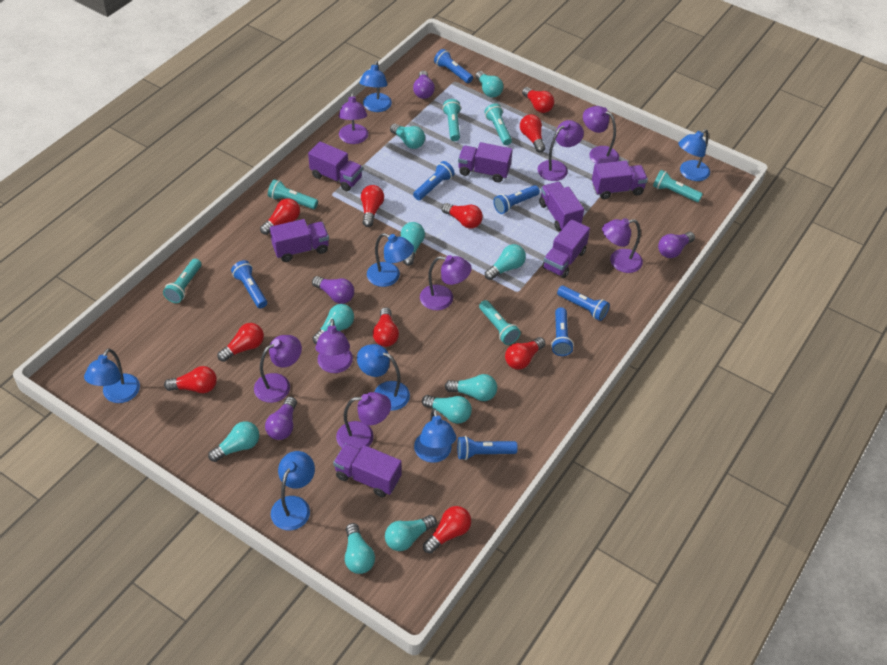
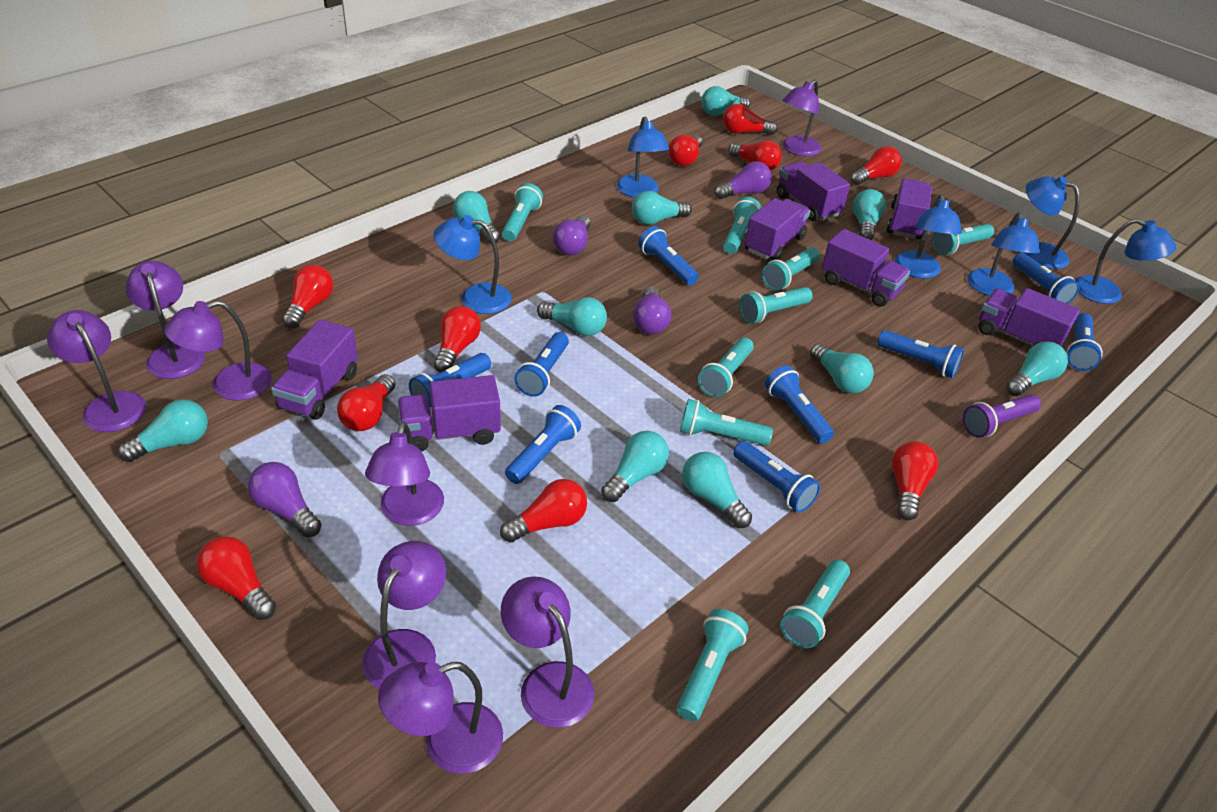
blue flashlight: 7 -> 9
blue lamp: 7 -> 6
purple flashlight: 0 -> 1
turquoise flashlight: 6 -> 9

